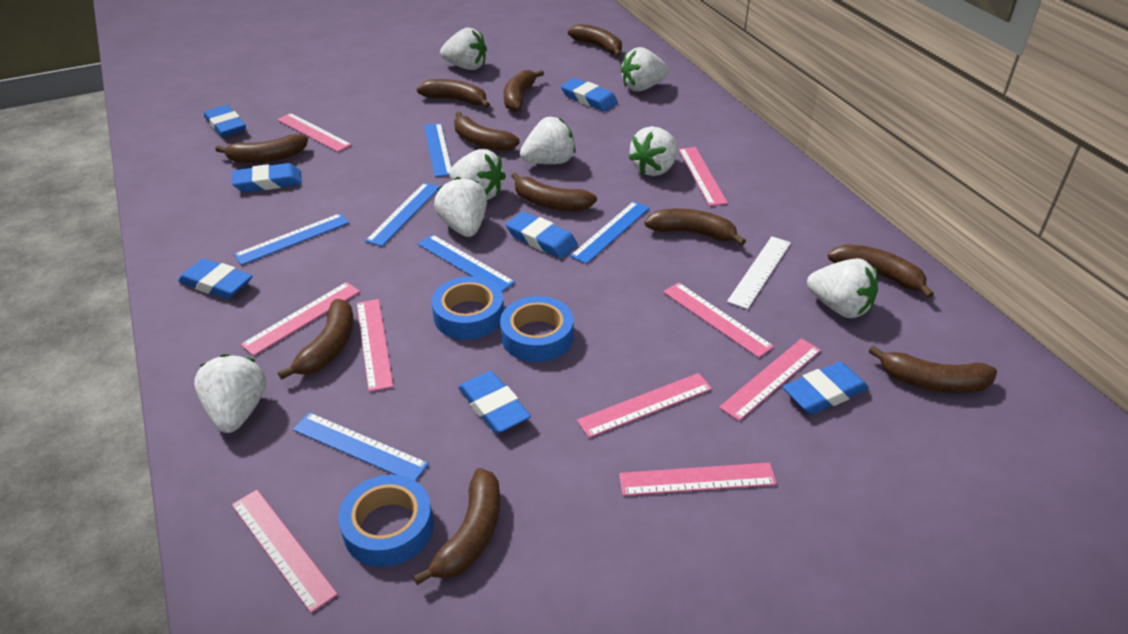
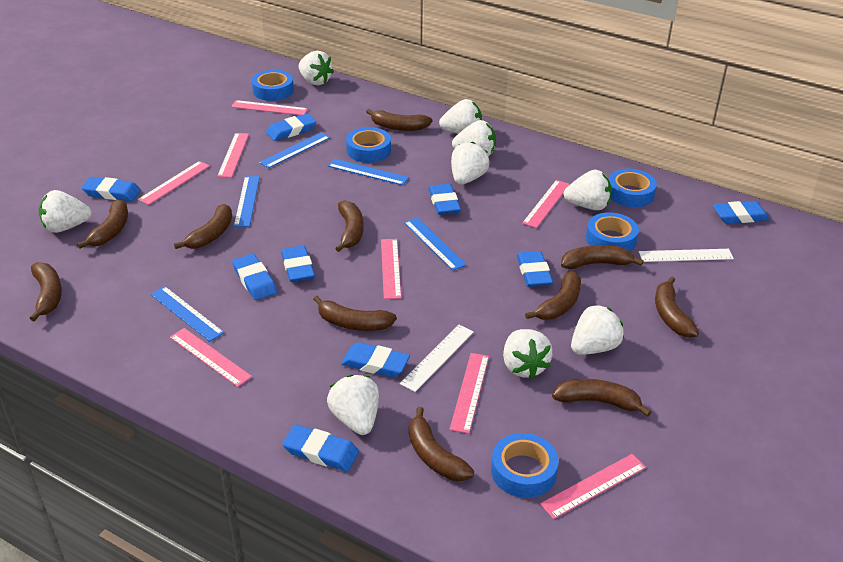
blue eraser: 7 -> 9
blue ruler: 6 -> 5
blue tape: 3 -> 5
pink ruler: 9 -> 8
white ruler: 1 -> 2
white strawberry: 8 -> 9

